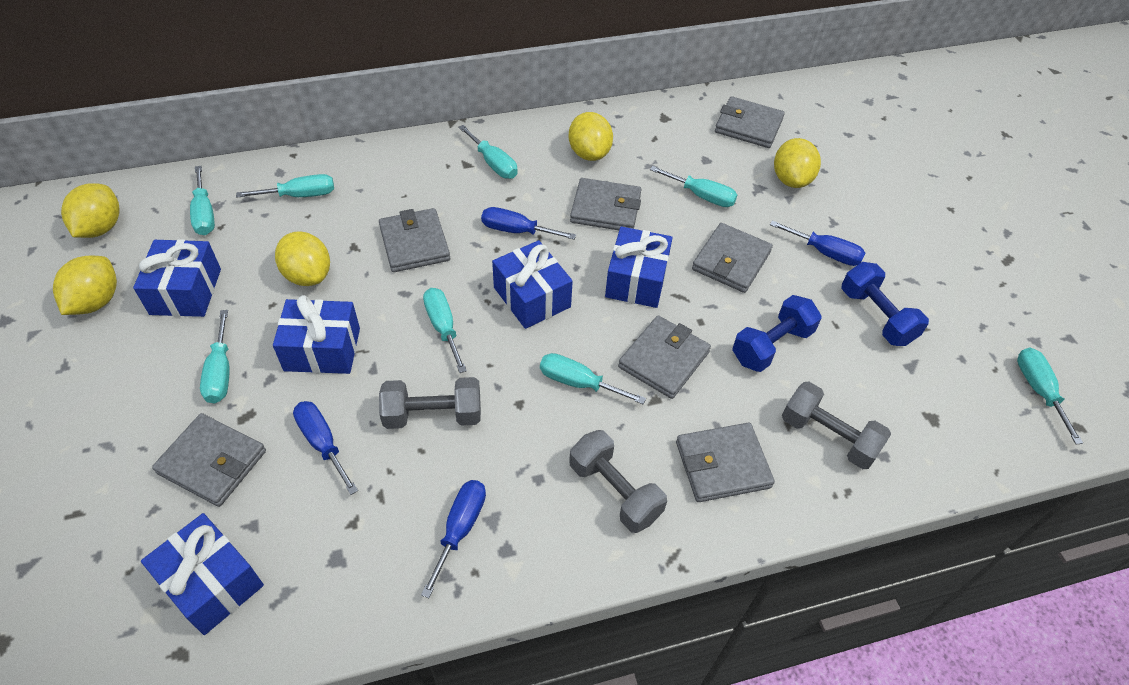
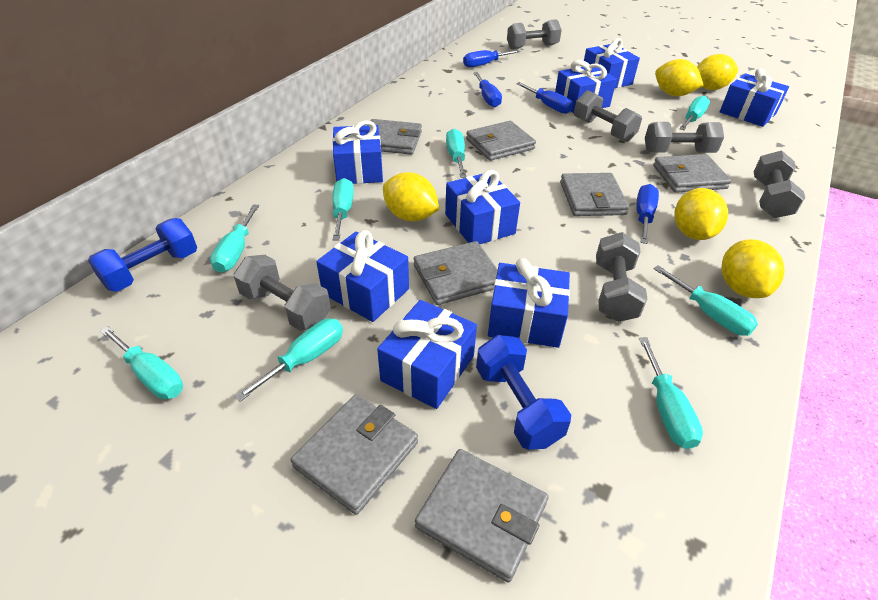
blue gift: 5 -> 8
grey dumbbell: 3 -> 6

